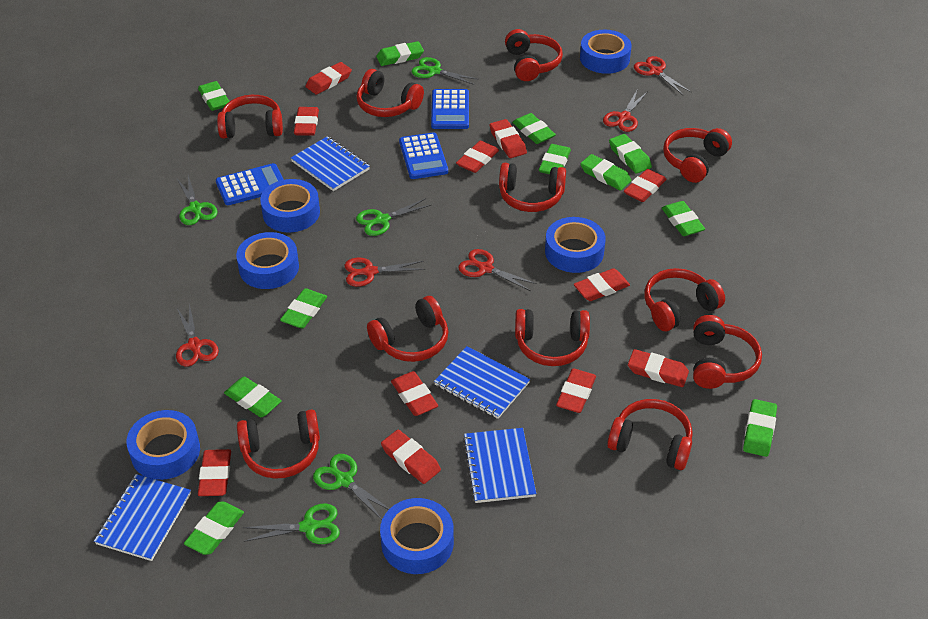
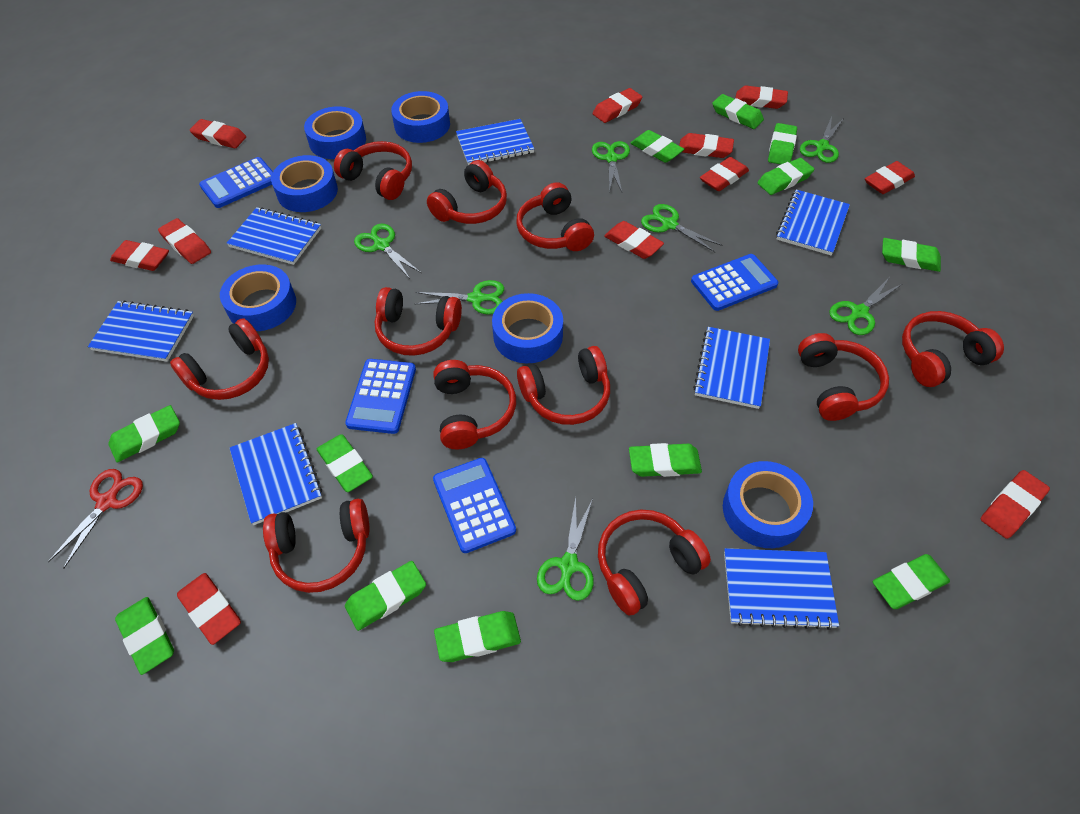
blue calculator: 3 -> 4
blue notebook: 4 -> 7
green eraser: 11 -> 12
green scissors: 5 -> 7
red scissors: 5 -> 1

